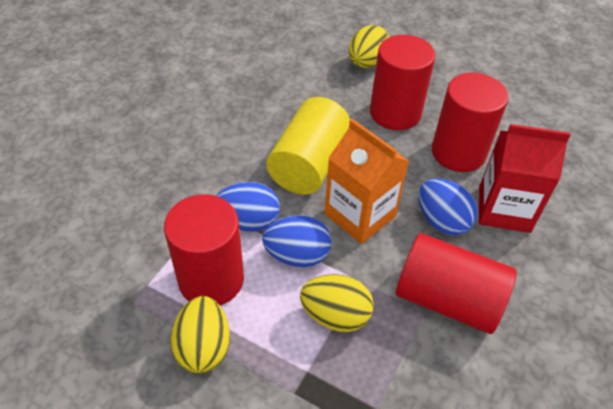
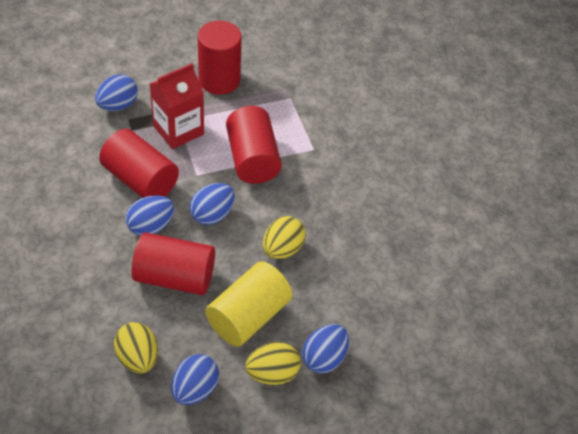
blue egg: 3 -> 5
orange carton: 1 -> 0

